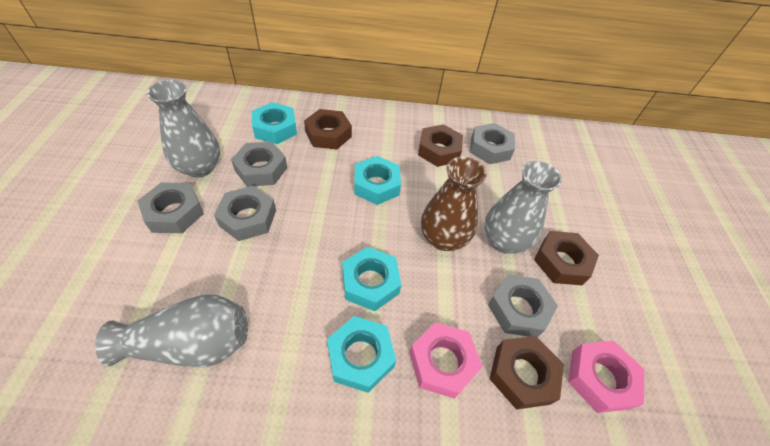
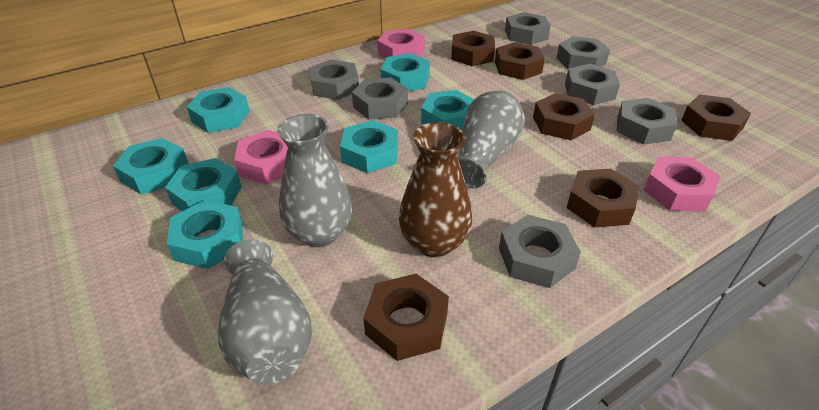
brown nut: 4 -> 6
grey nut: 5 -> 7
pink nut: 2 -> 3
turquoise nut: 4 -> 7

